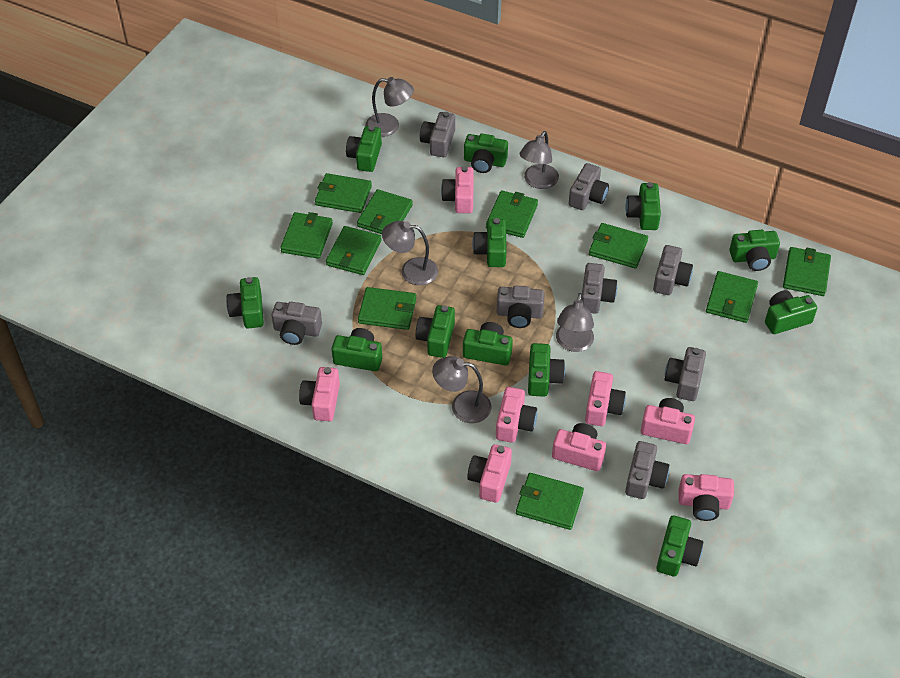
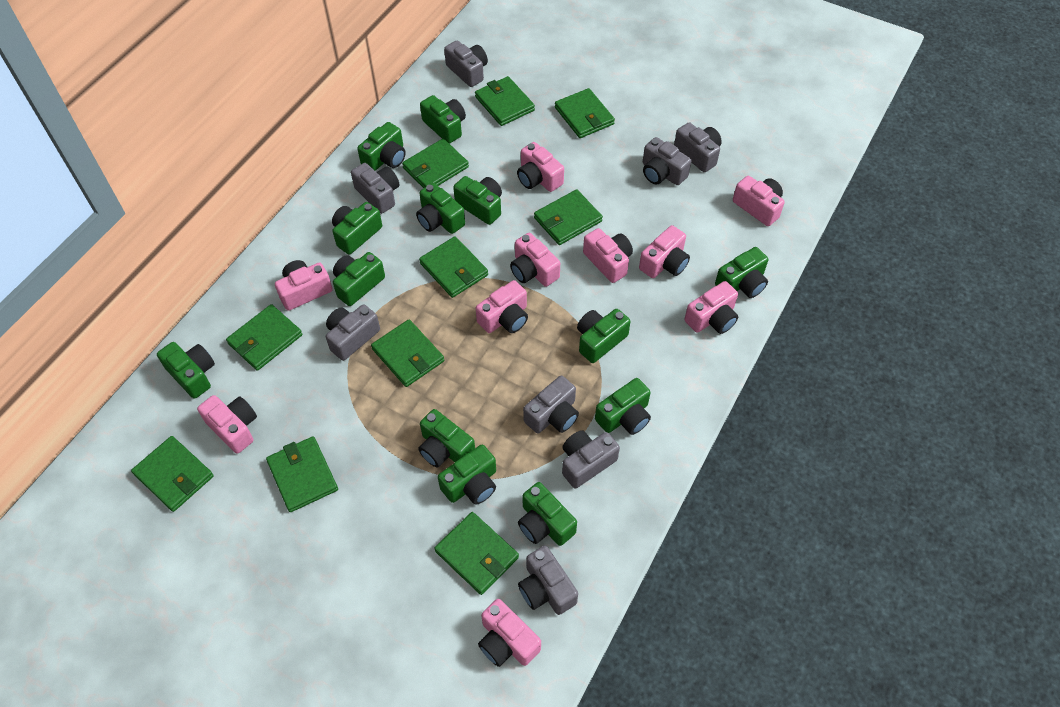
green camera: 12 -> 13
grey lamp: 5 -> 0
pink camera: 8 -> 10

